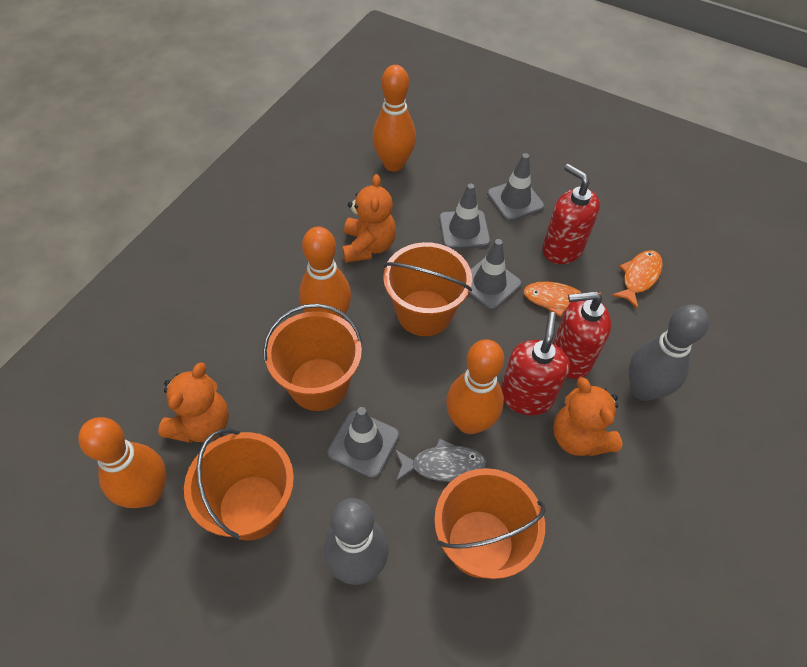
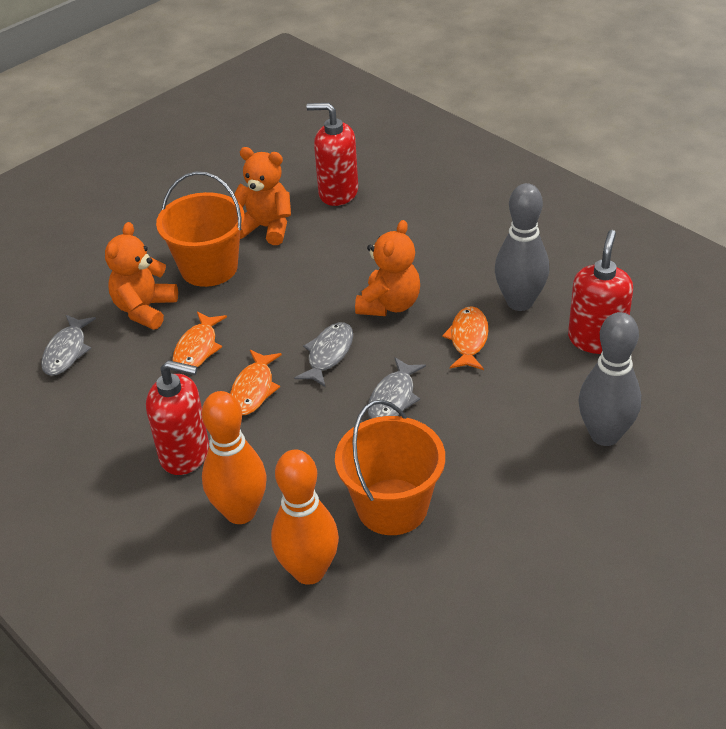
grey fish: 1 -> 3
grey traffic cone: 4 -> 0
orange bowling pin: 4 -> 2
orange bucket: 4 -> 2
orange fish: 2 -> 3

